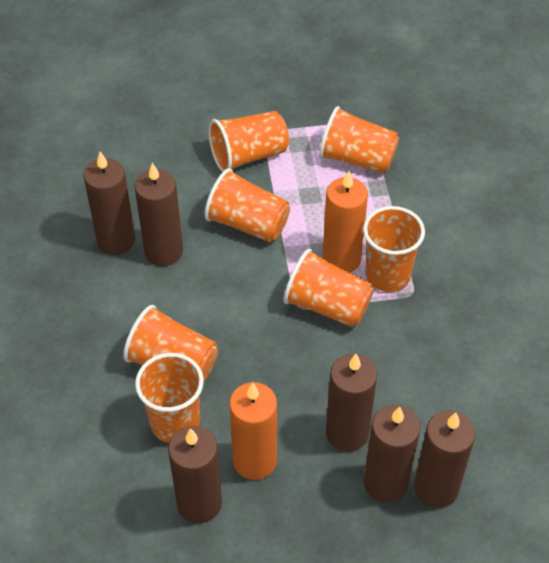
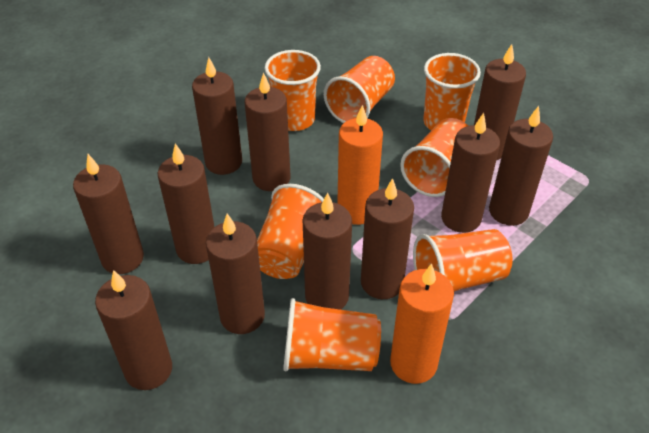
brown candle: 6 -> 11

